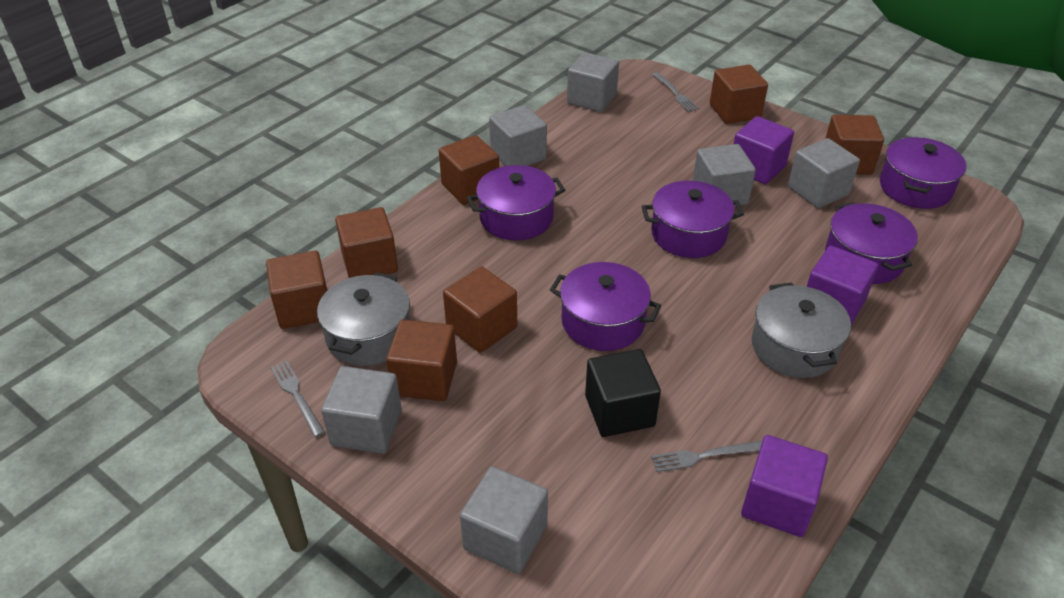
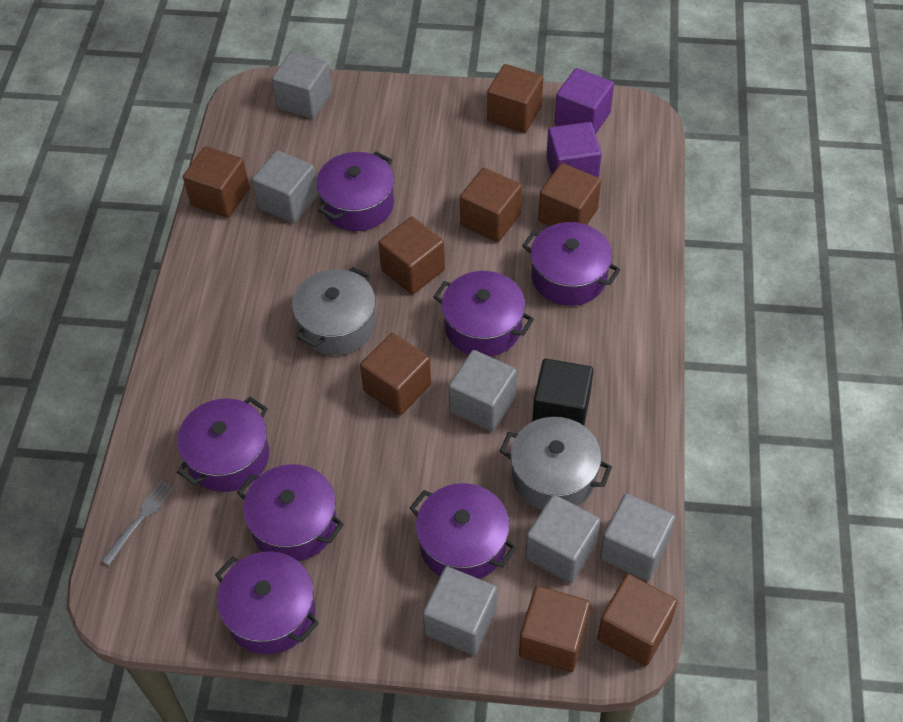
brown cube: 7 -> 8
grey fork: 3 -> 1
purple cube: 3 -> 2
purple pot: 5 -> 7

